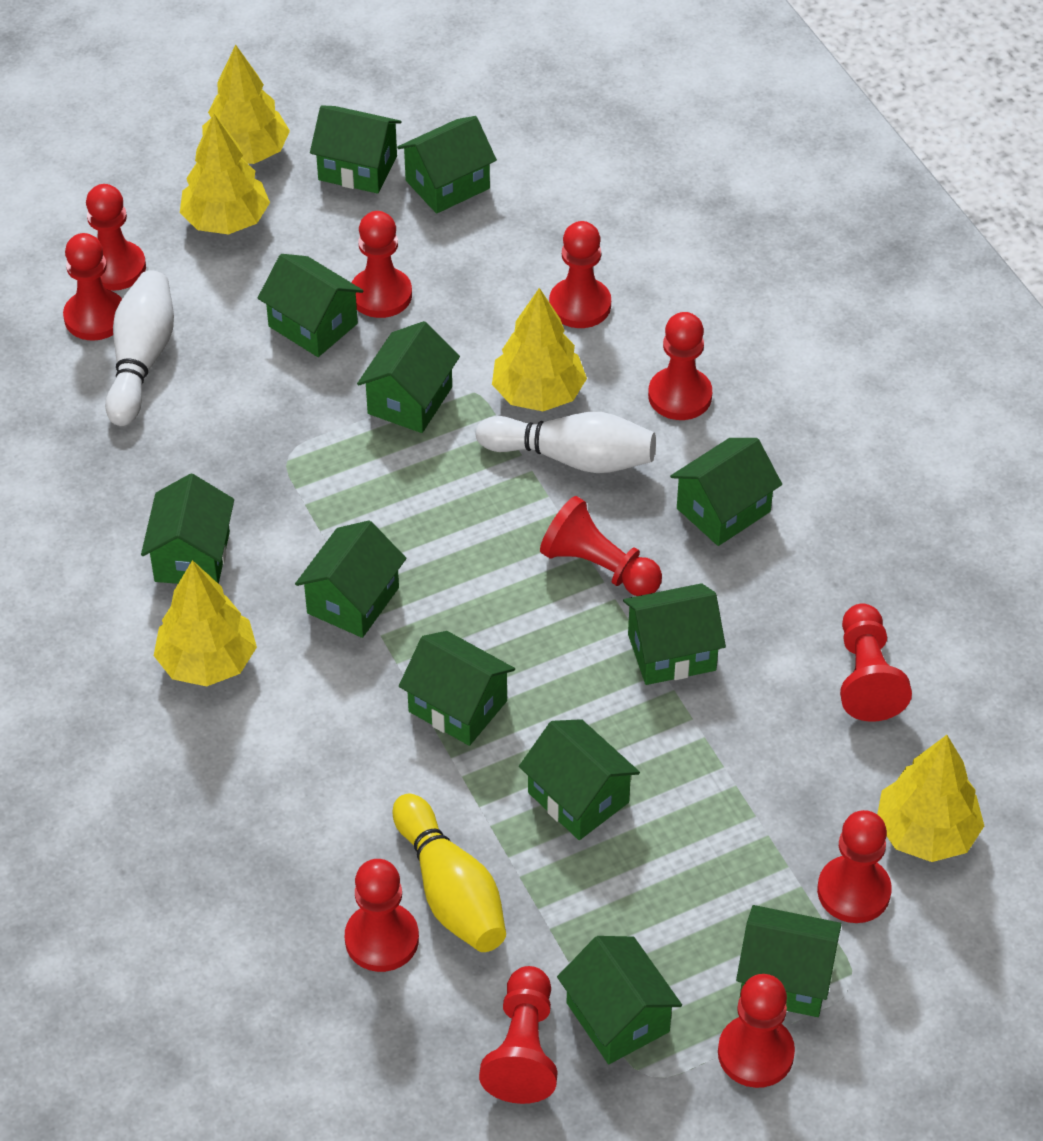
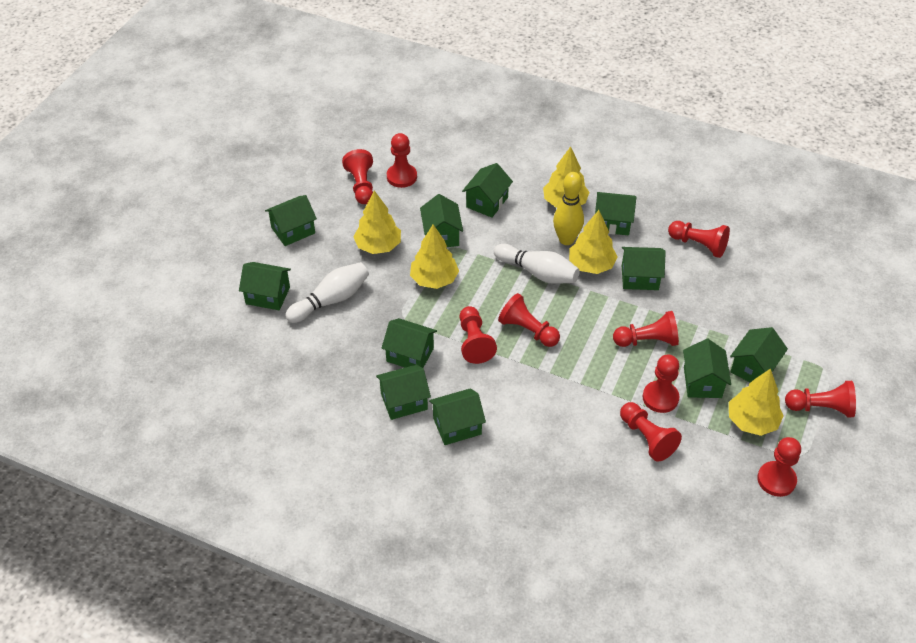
green house: 12 -> 11
red pawn: 11 -> 10

